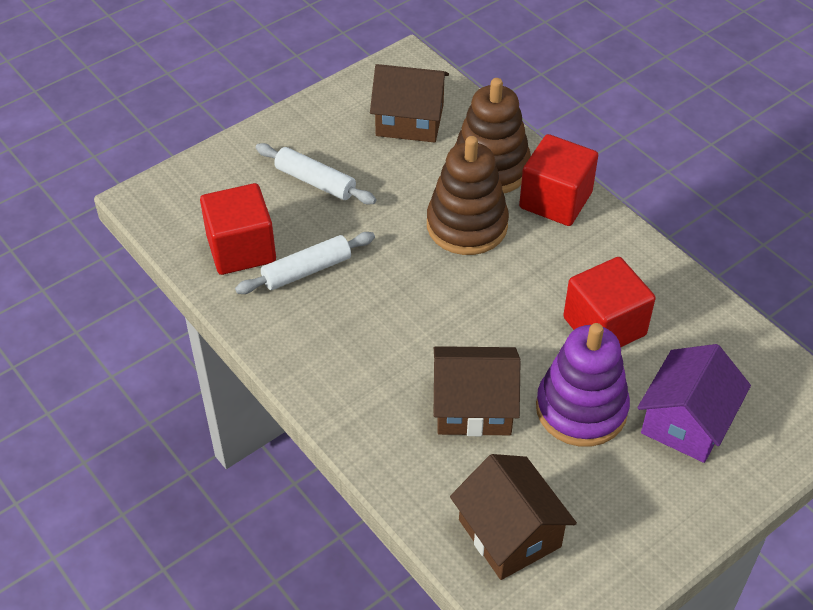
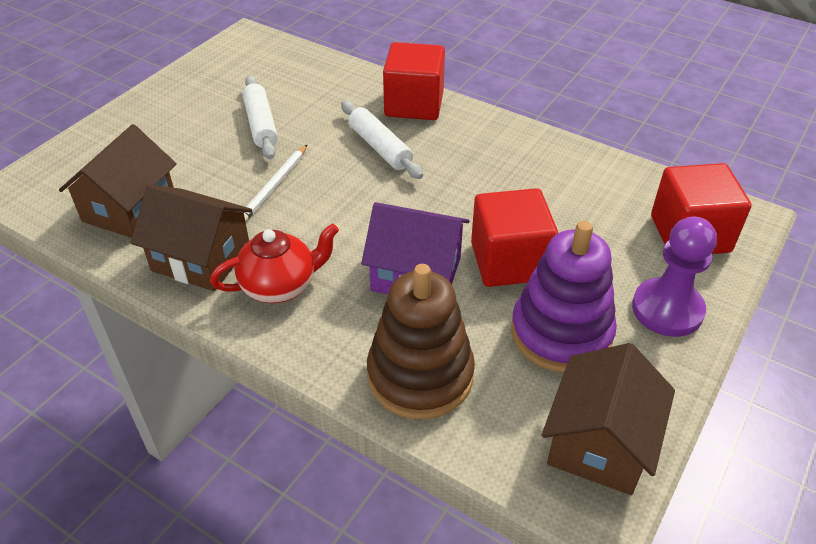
brown stacking toy: 2 -> 1
purple pawn: 0 -> 1
red teapot: 0 -> 1
white pencil: 0 -> 1

